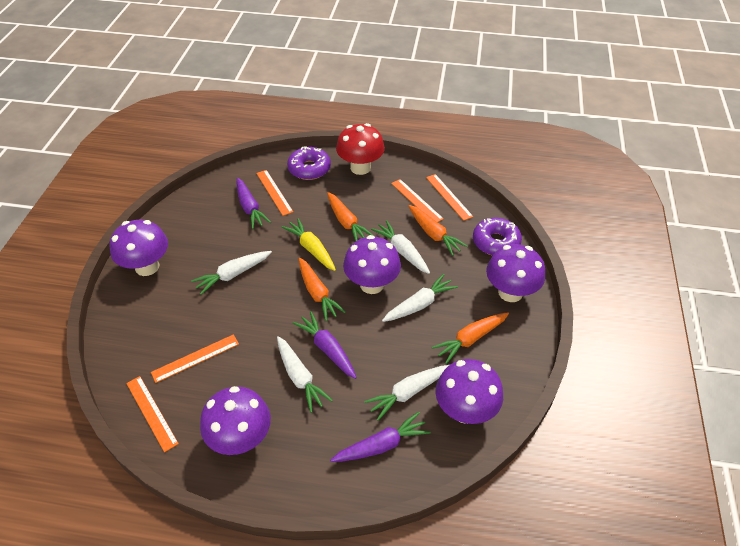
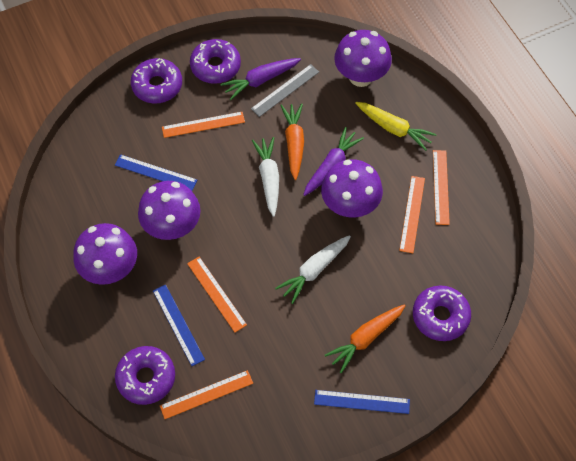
blue ruler: 0 -> 3
grey ruler: 0 -> 1
orange carrot: 4 -> 2
purple carrot: 3 -> 2
purple donut: 2 -> 4
purple mushroom: 5 -> 4
red mushroom: 1 -> 0
white carrot: 5 -> 2

